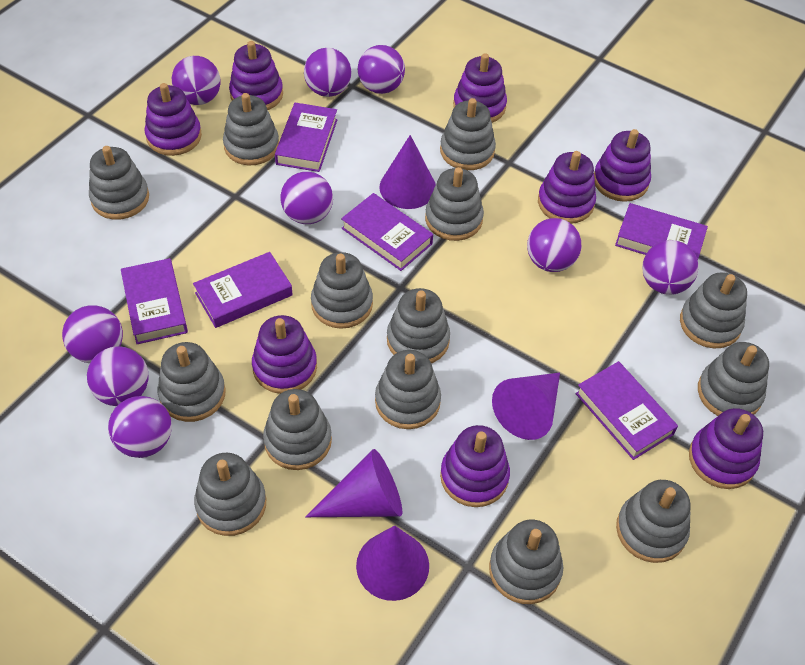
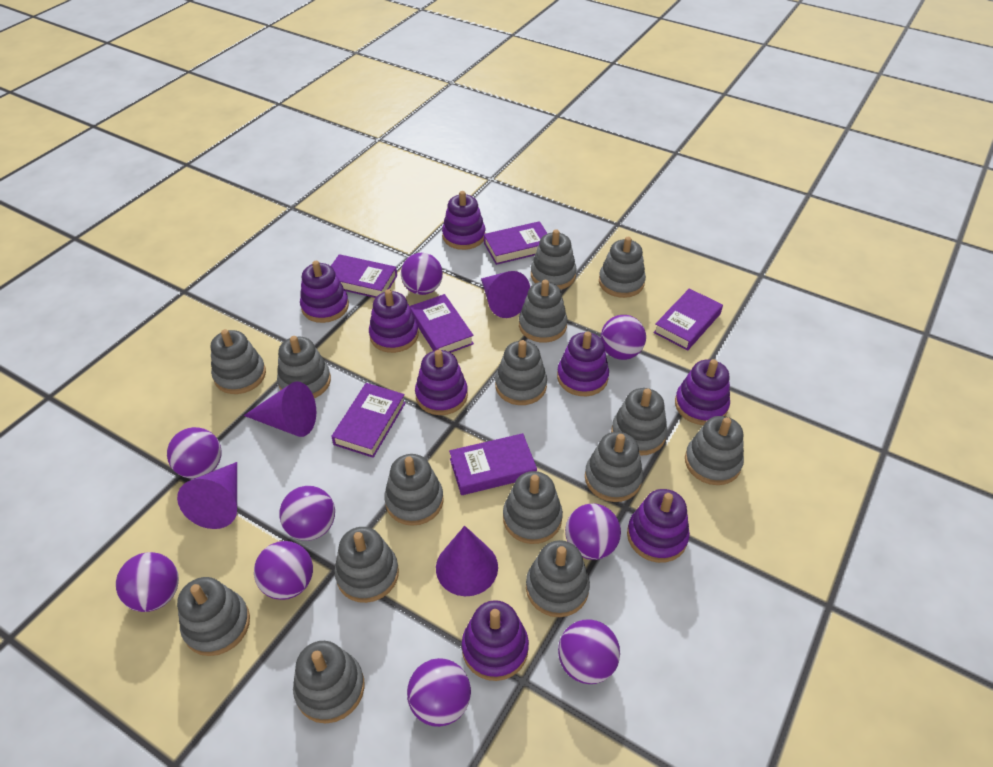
grey stacking toy: 14 -> 15

